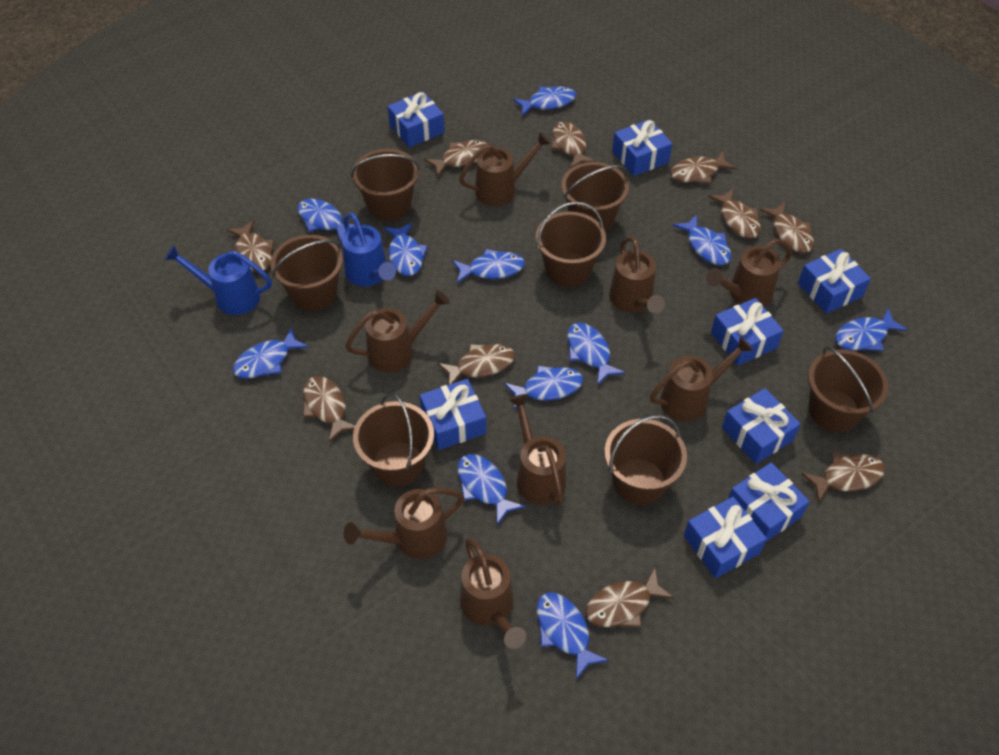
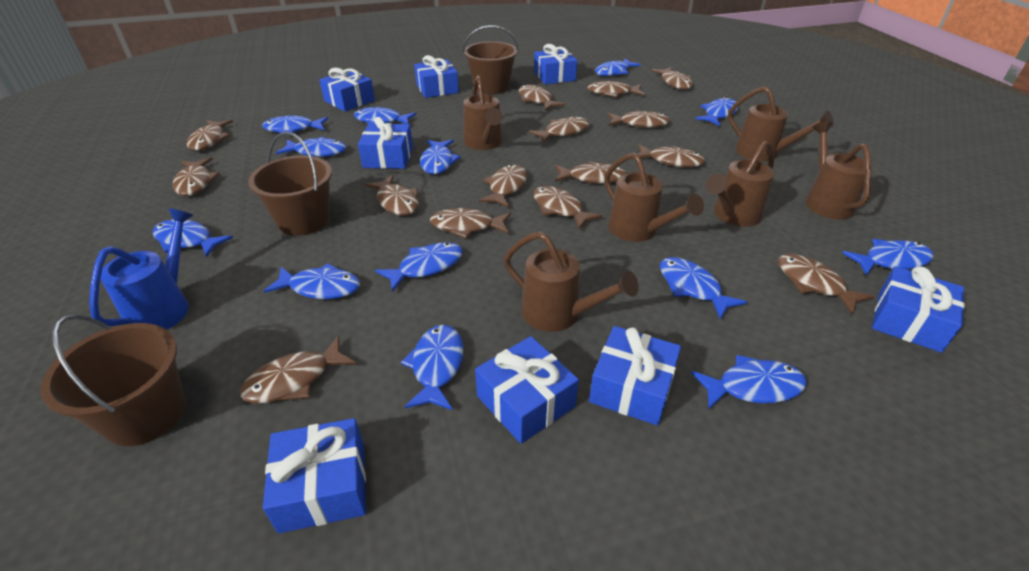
blue fish: 11 -> 13
blue watering can: 2 -> 1
brown bucket: 7 -> 3
brown fish: 10 -> 15
brown watering can: 8 -> 6

